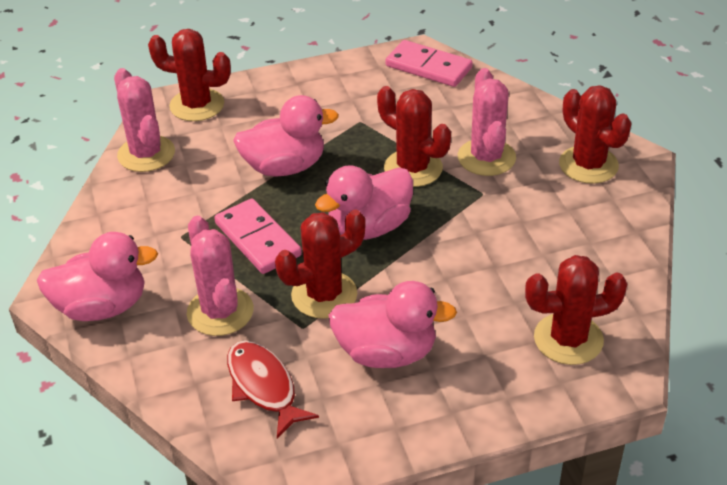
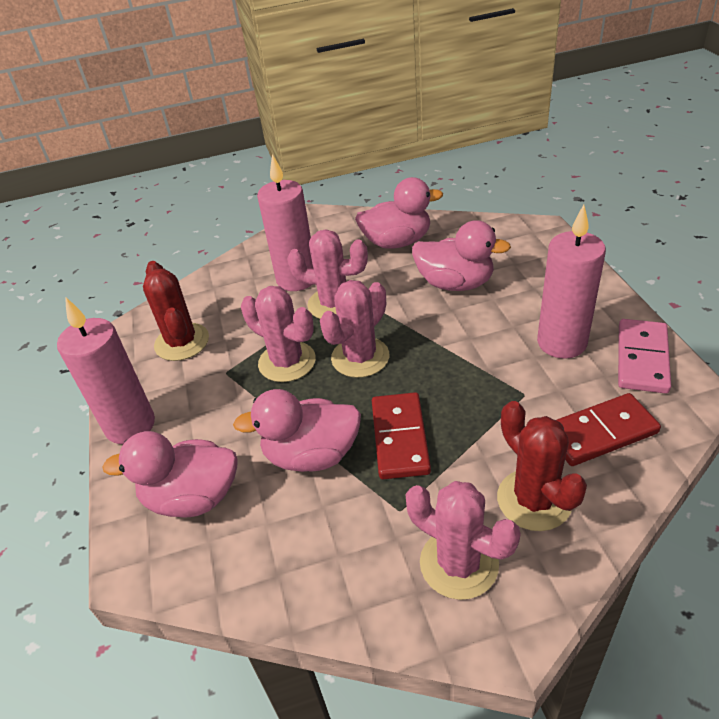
pink cactus: 3 -> 4
pink candle: 0 -> 3
pink domino: 2 -> 1
red cactus: 5 -> 2
red domino: 0 -> 2
red fish: 1 -> 0

